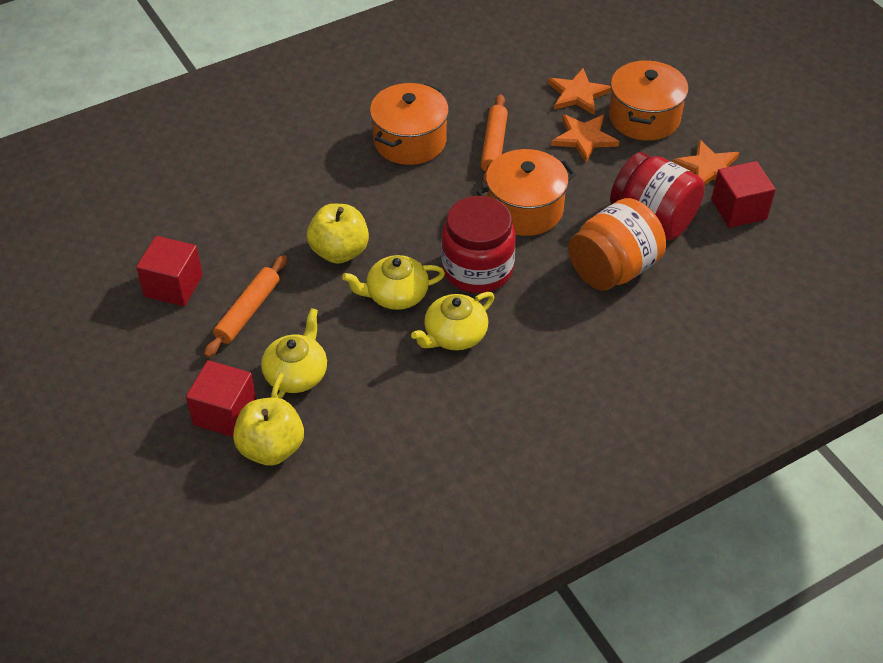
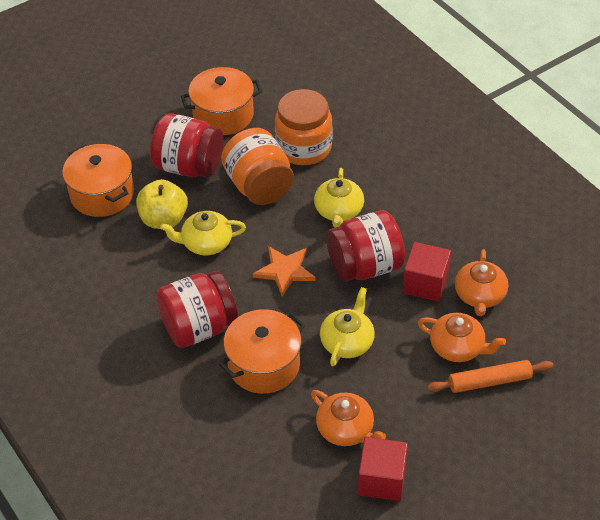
orange jar: 1 -> 2
orange rolling pin: 2 -> 1
orange star: 3 -> 1
orange teapot: 0 -> 3
red cube: 3 -> 2
red jar: 2 -> 3
yellow apple: 2 -> 1

